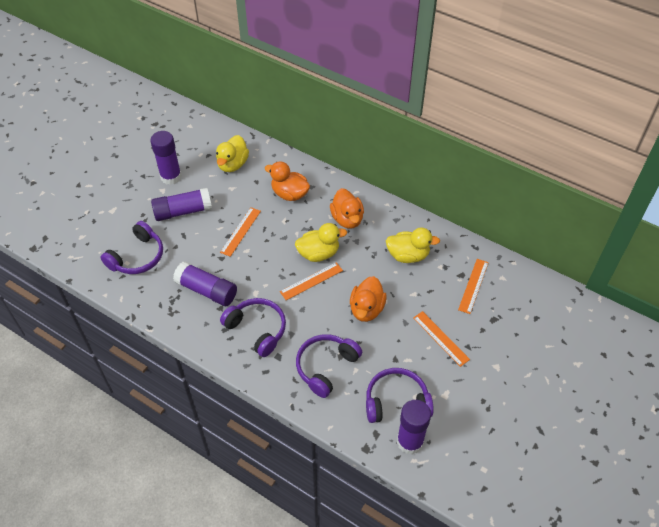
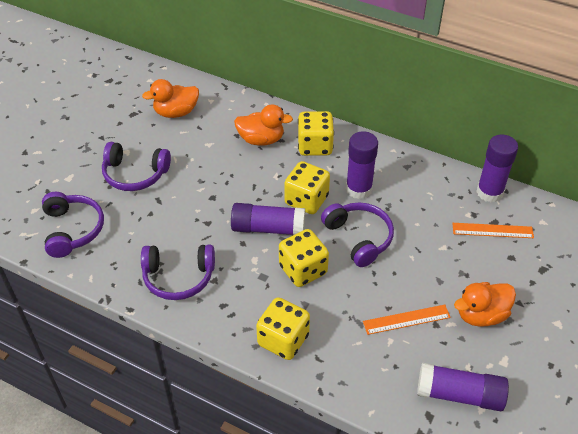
orange ruler: 4 -> 2
yellow dice: 0 -> 4
yellow duck: 3 -> 0

